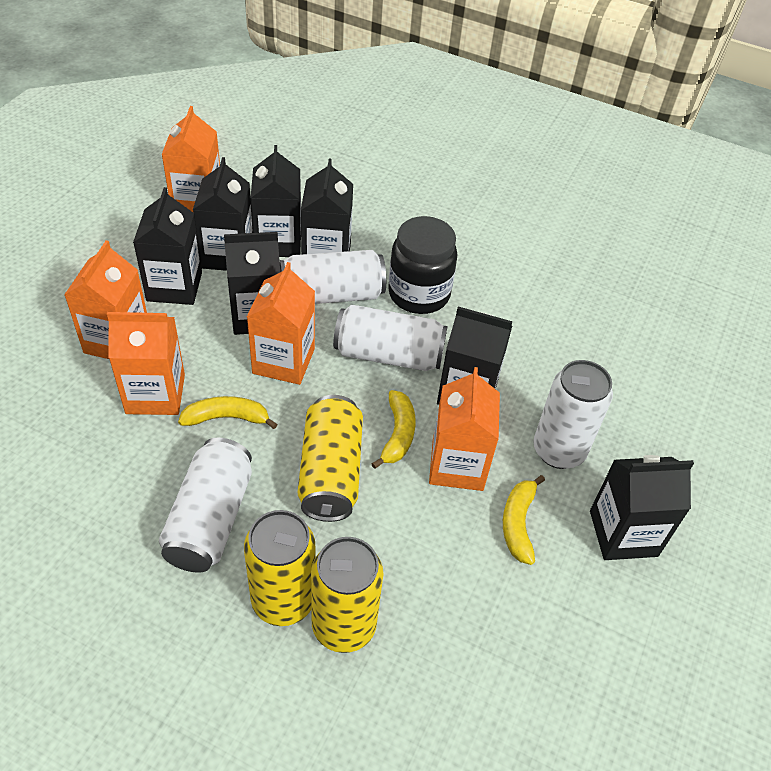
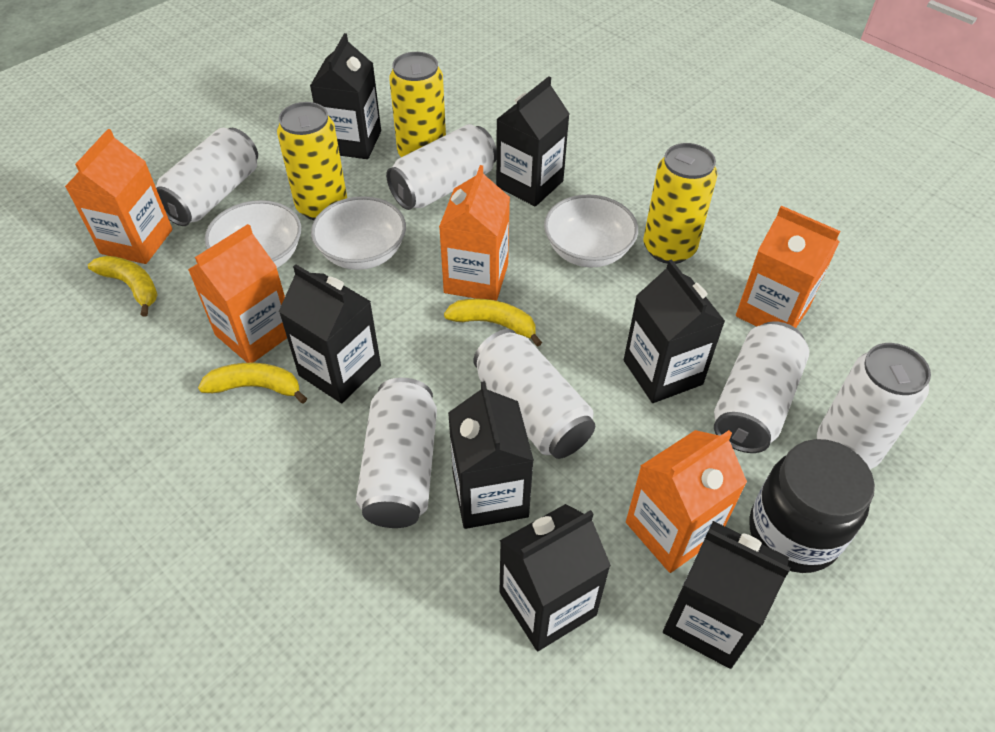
white bowl: 0 -> 3
white can: 4 -> 6

